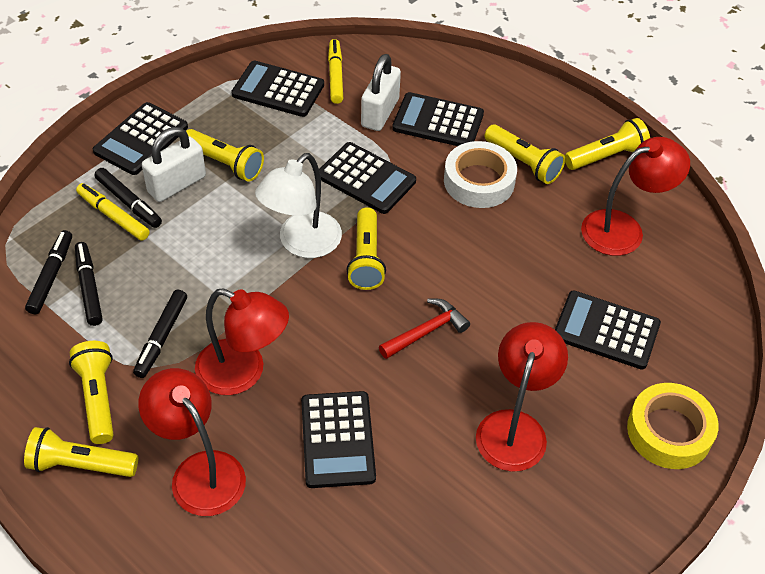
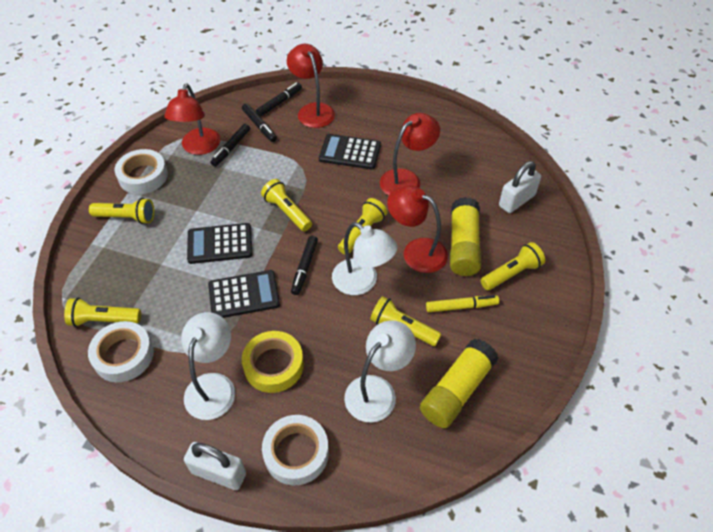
black calculator: 6 -> 3
red hammer: 1 -> 0
white lamp: 1 -> 3
white tape: 1 -> 3
yellow glue stick: 0 -> 2
yellow marker: 2 -> 1

